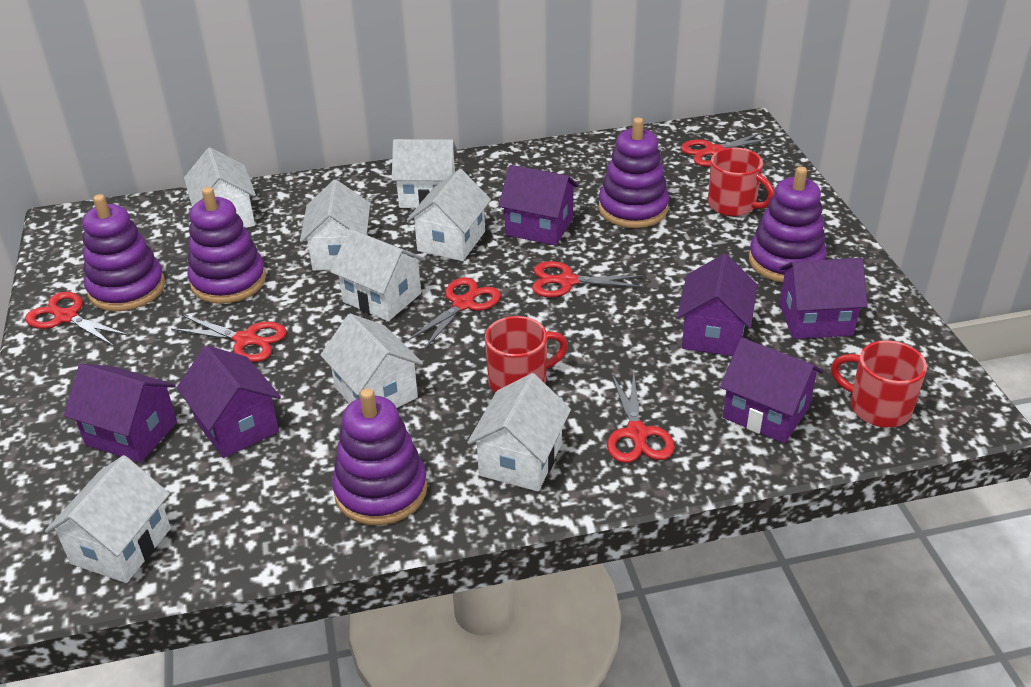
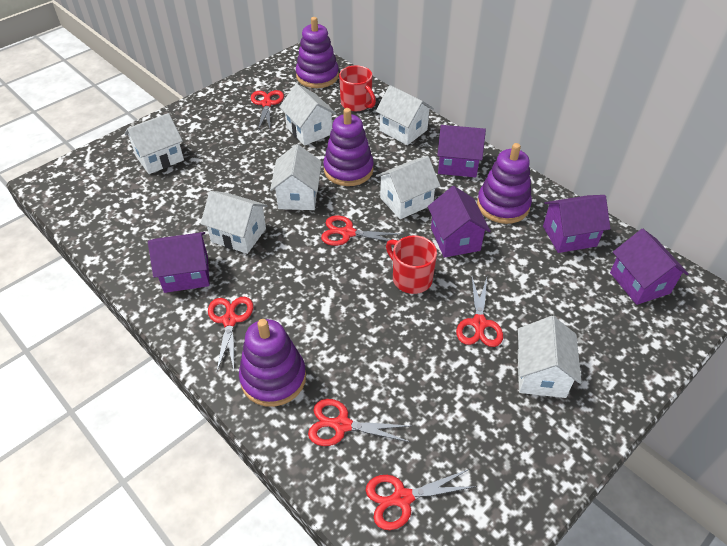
purple house: 6 -> 5
purple stacking toy: 5 -> 4
red mug: 3 -> 2
white house: 8 -> 7

